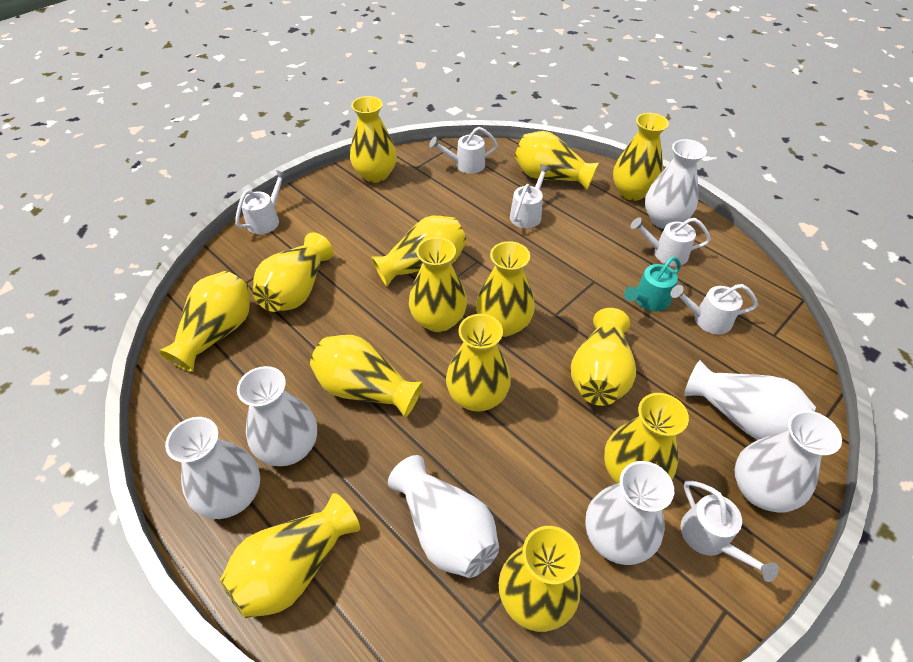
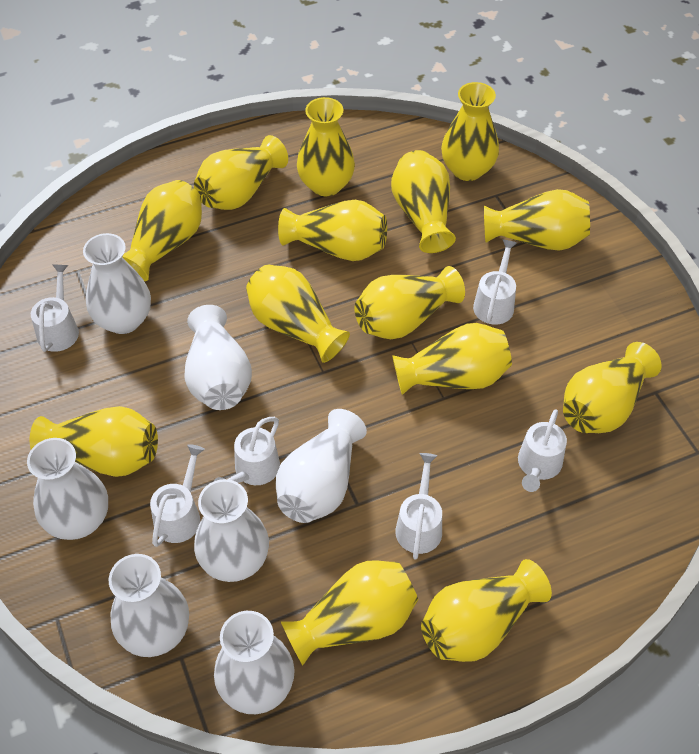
turquoise watering can: 1 -> 0

